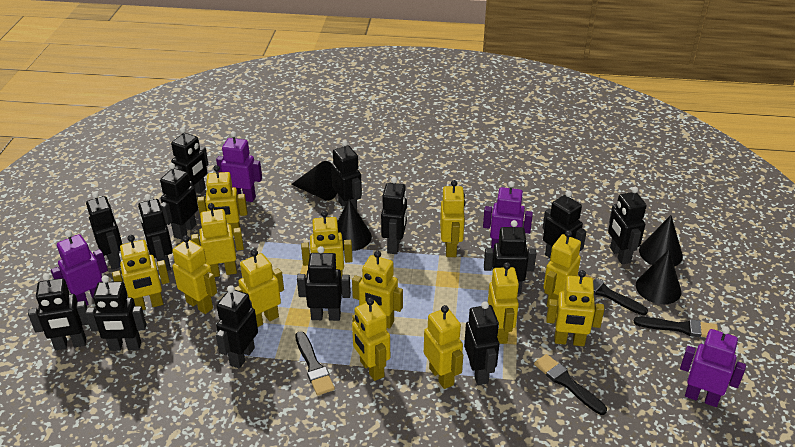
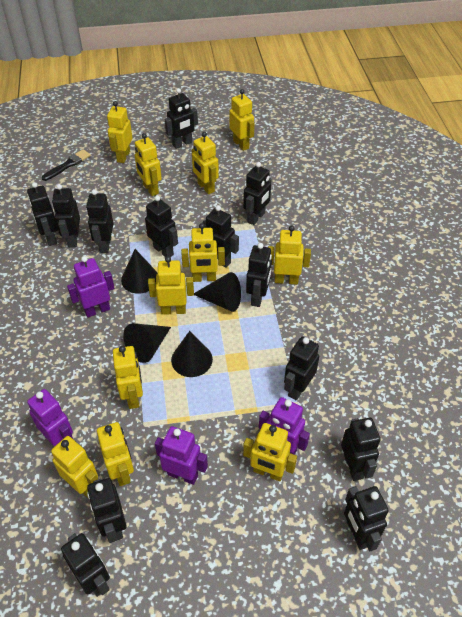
black brush: 4 -> 1
black robot: 14 -> 13
yellow robot: 13 -> 11

